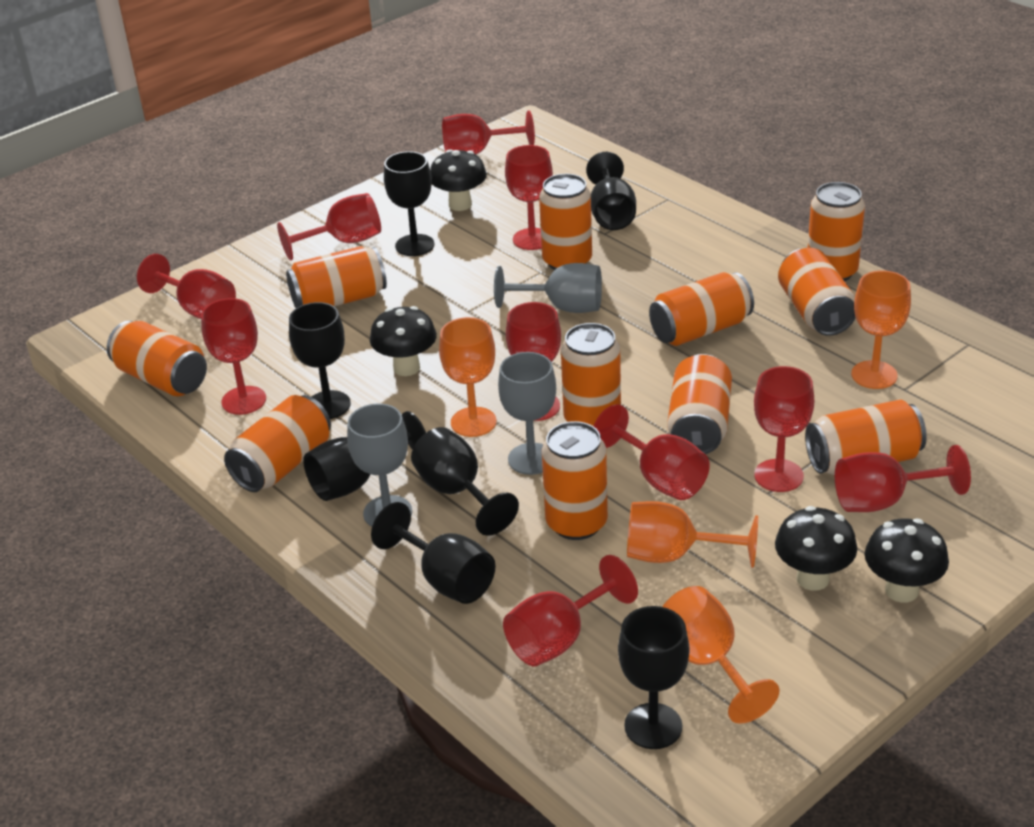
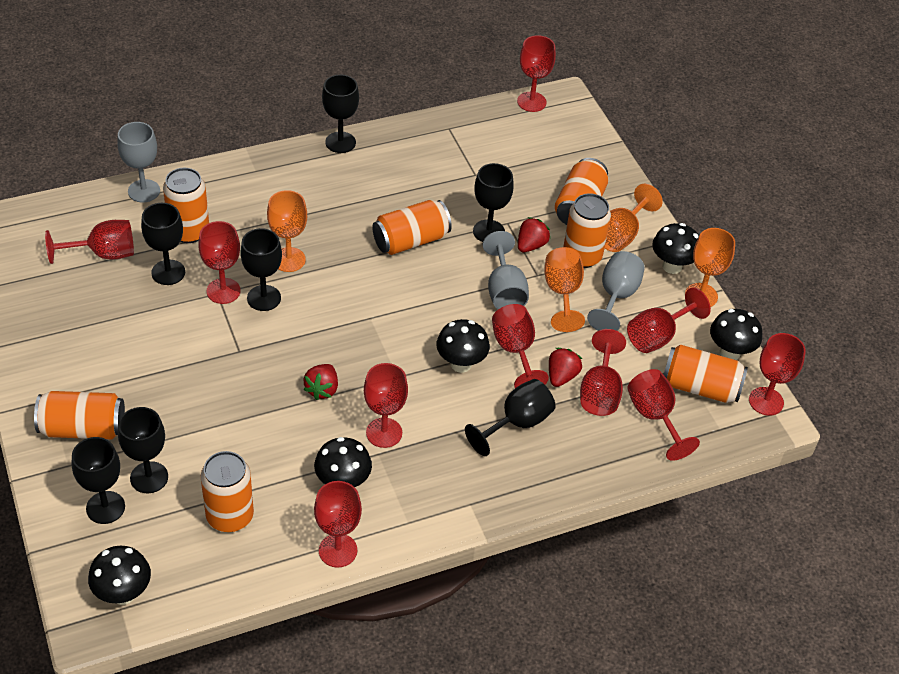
black mushroom: 4 -> 5
orange can: 11 -> 7
red strawberry: 0 -> 3

